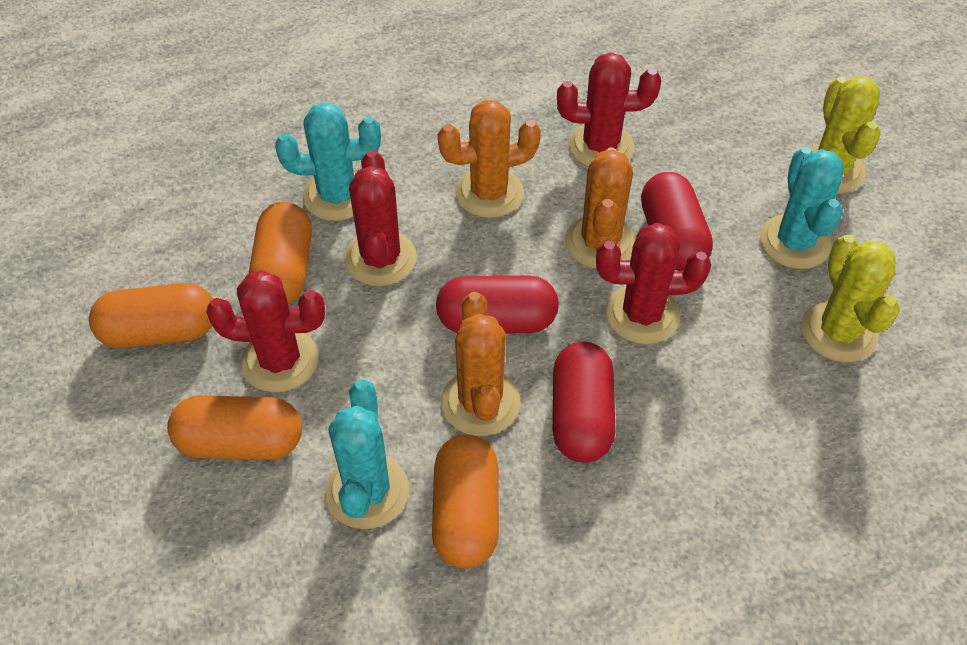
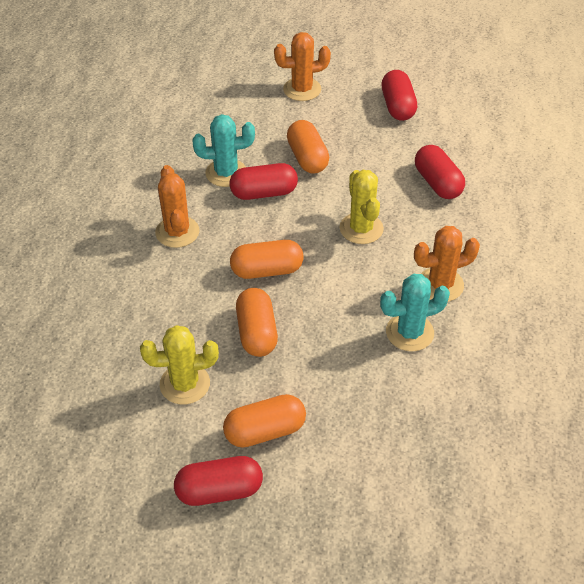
red cactus: 4 -> 0
red capsule: 3 -> 4
turquoise cactus: 3 -> 2

